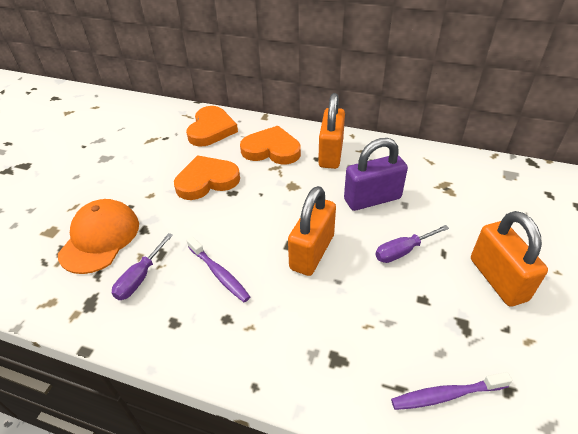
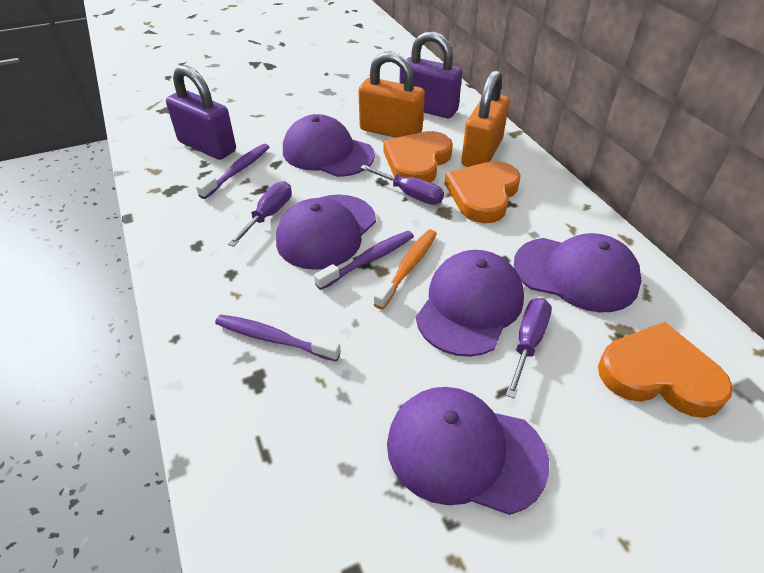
orange cap: 1 -> 0
orange padlock: 3 -> 2
orange toothbrush: 0 -> 1
purple cap: 0 -> 5
purple padlock: 1 -> 2
purple screwdriver: 2 -> 3
purple toothbrush: 2 -> 3

